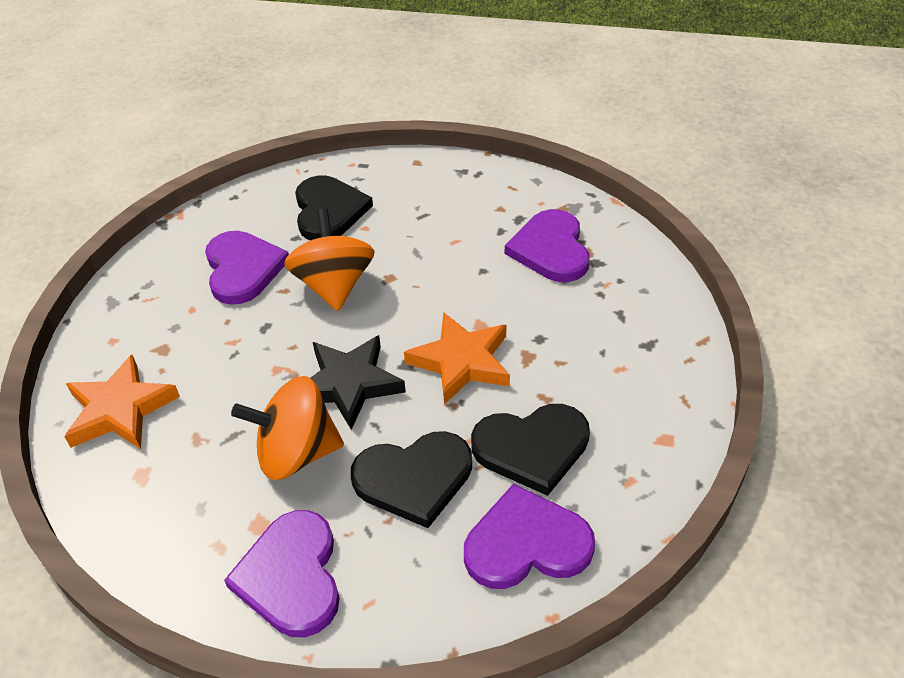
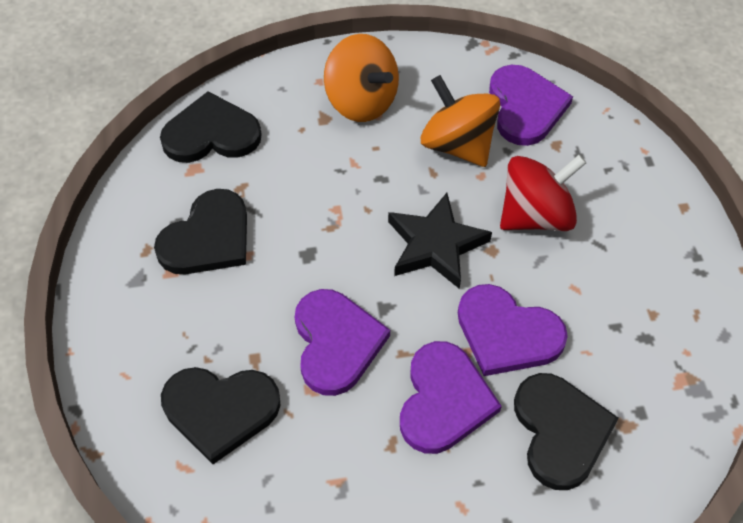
black heart: 3 -> 4
orange star: 2 -> 0
red spinning top: 0 -> 1

